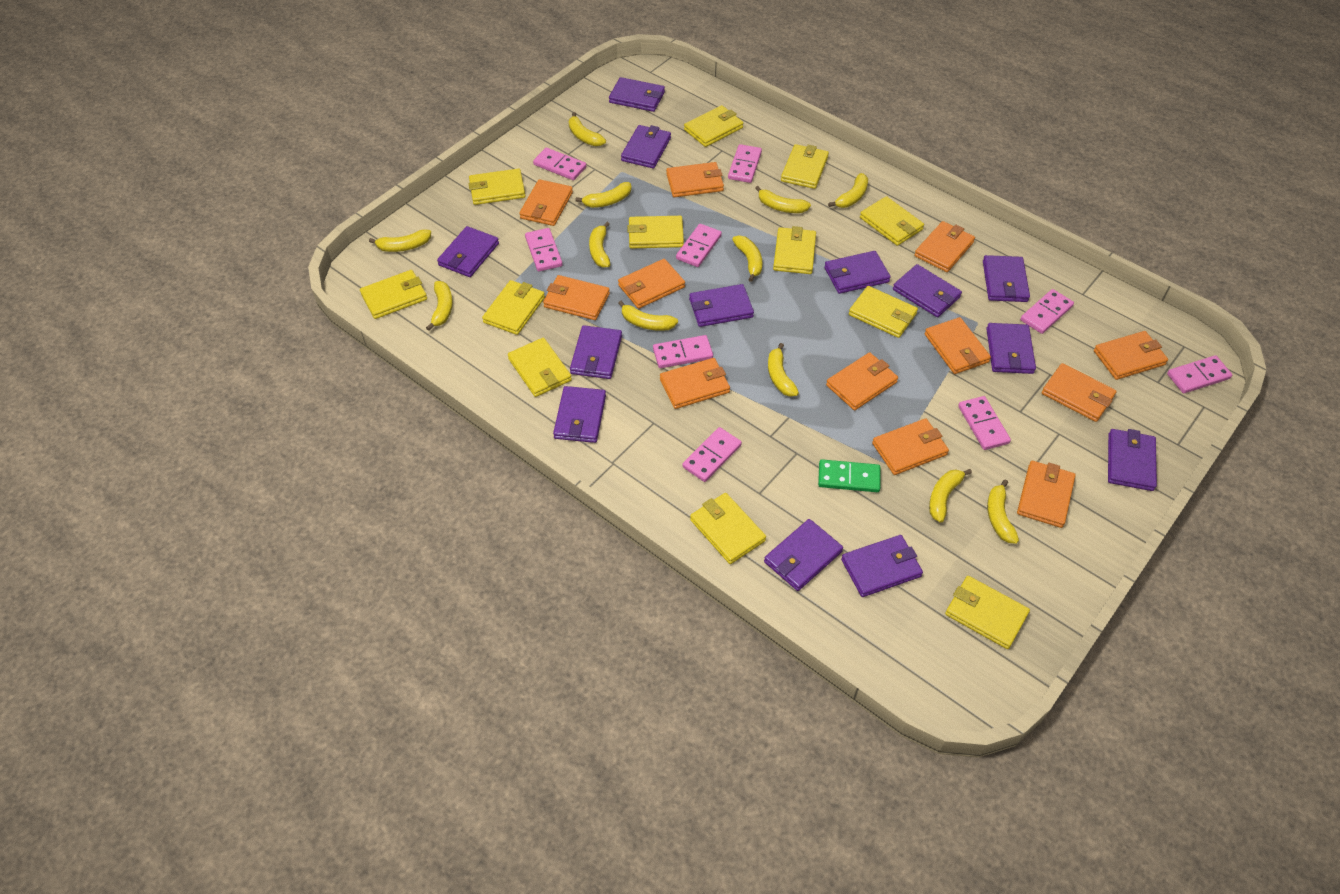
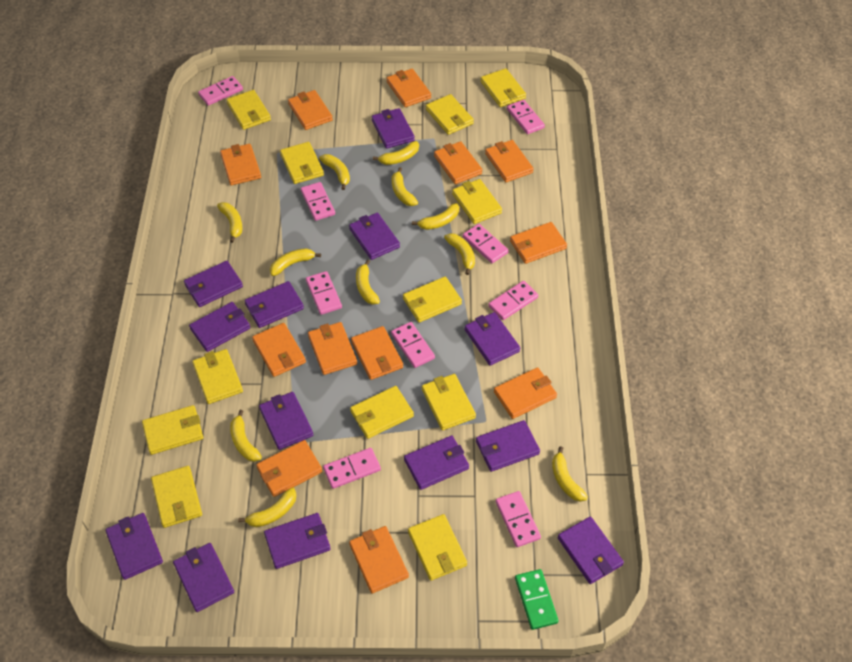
yellow banana: 12 -> 11

